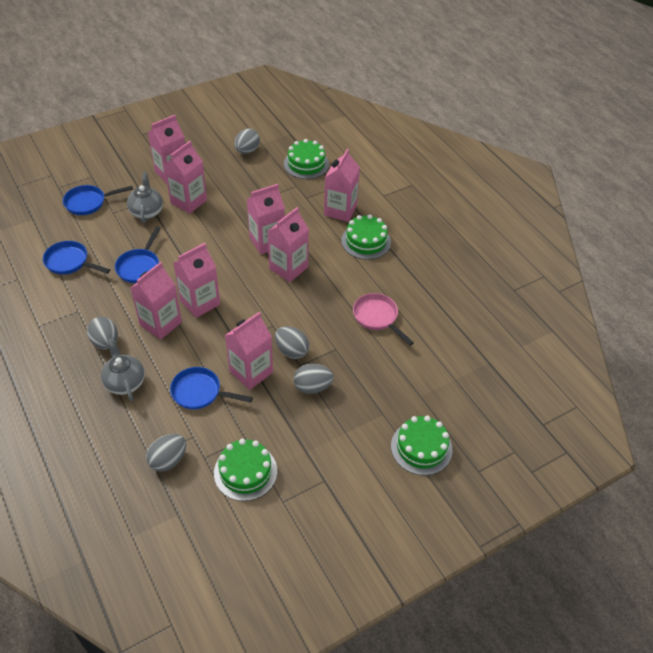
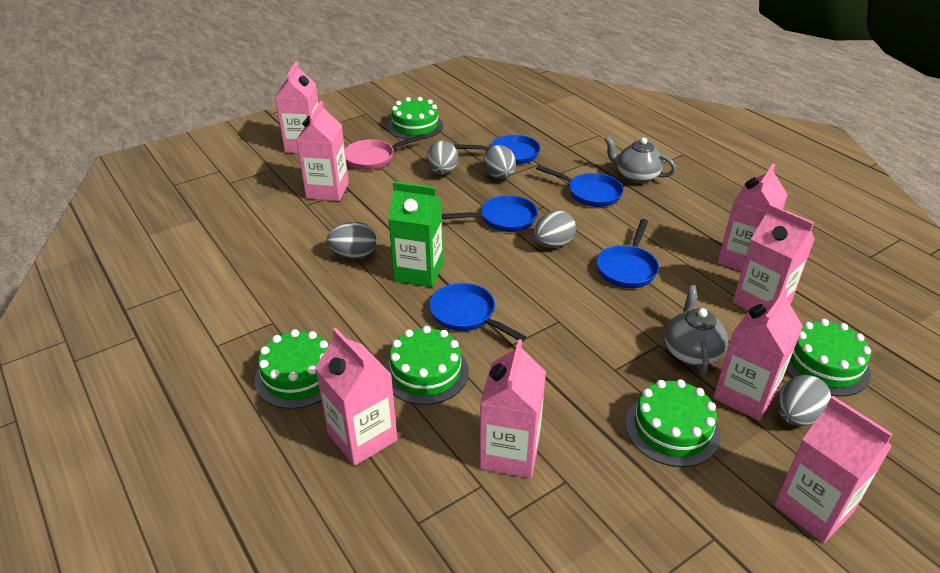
blue pan: 4 -> 5
green cake: 4 -> 5
green carton: 0 -> 1

